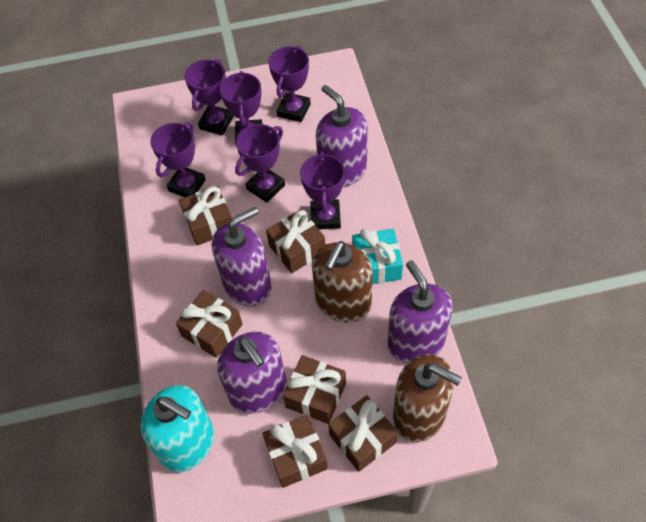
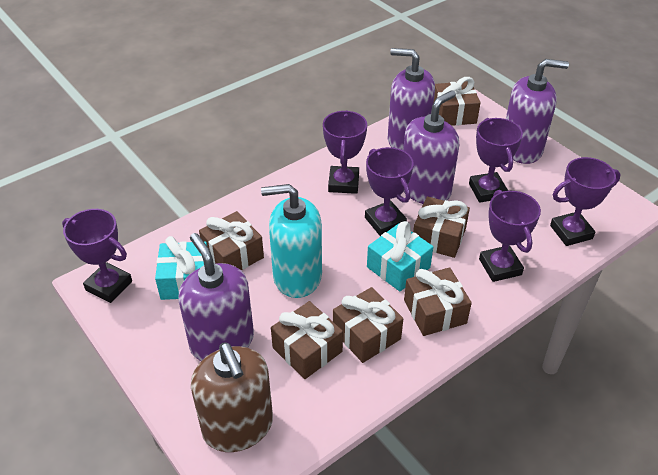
brown soap dispenser: 2 -> 1
turquoise gift: 1 -> 2

